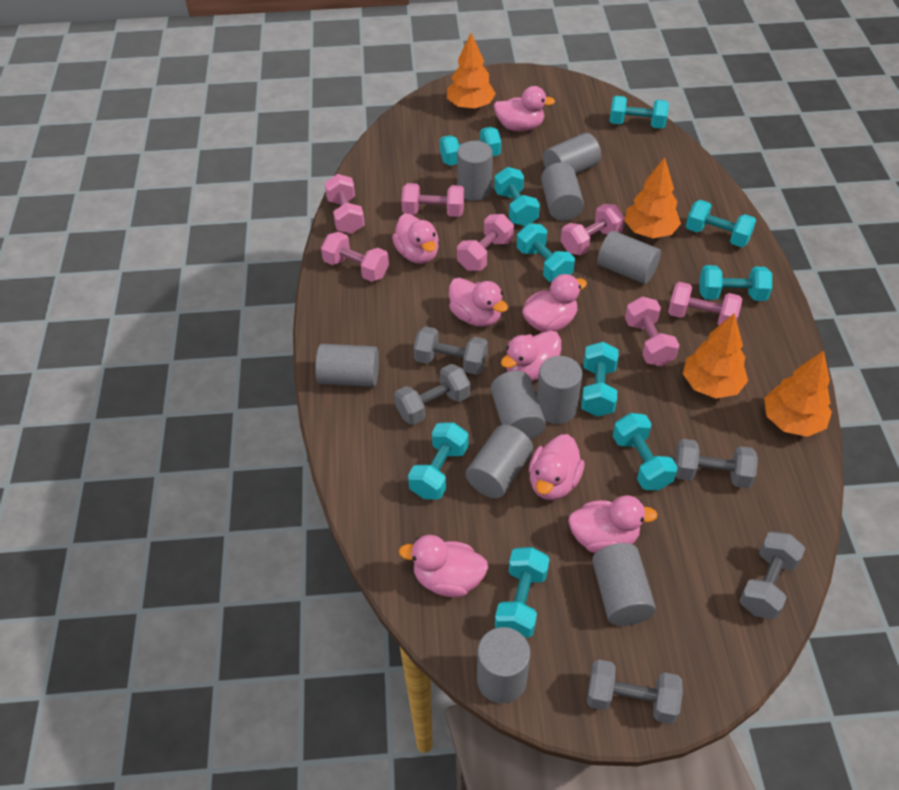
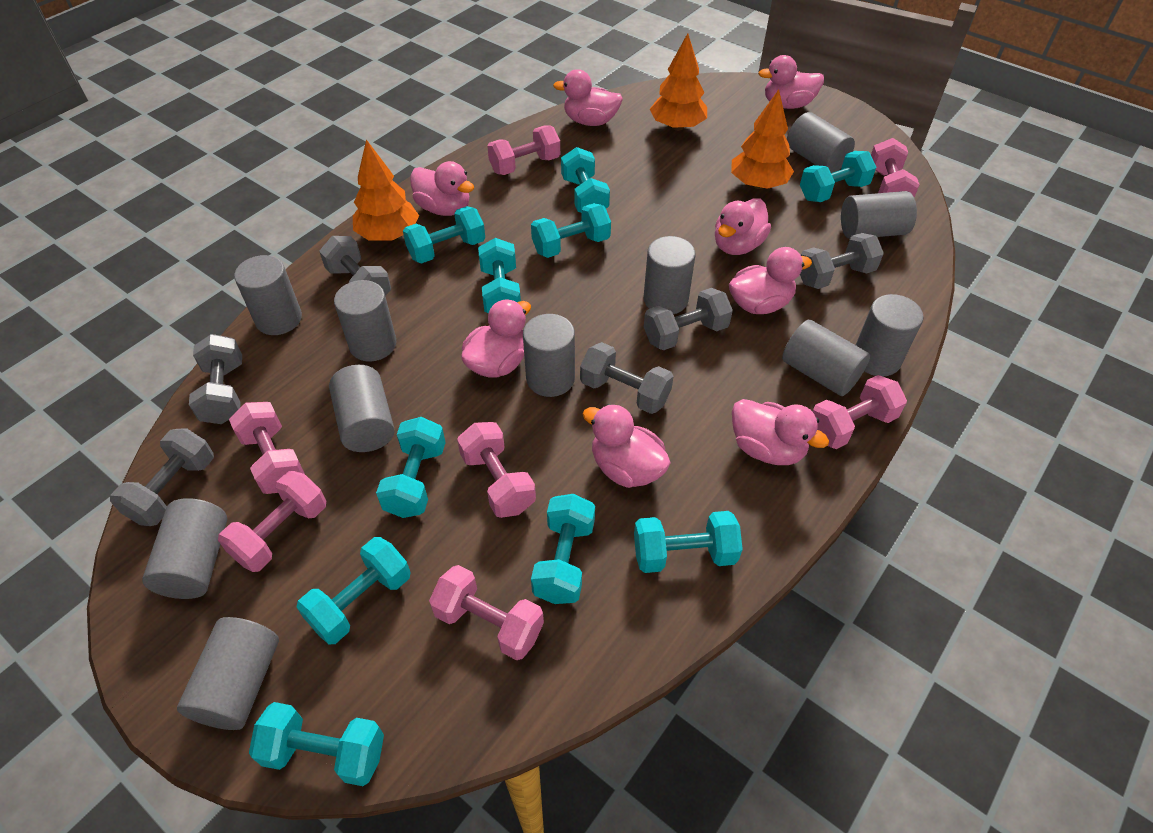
grey cylinder: 10 -> 11
grey dumbbell: 5 -> 6
orange tree: 4 -> 3

